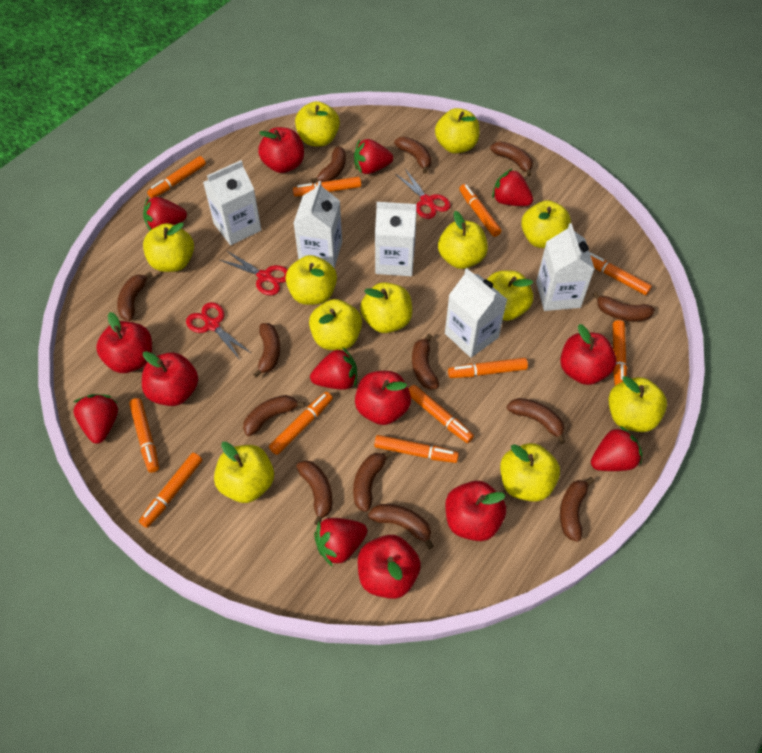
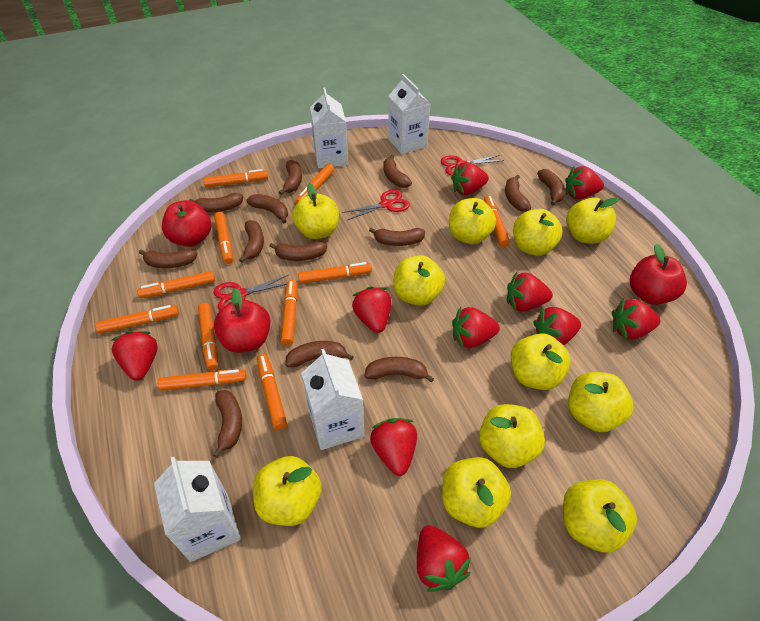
red apple: 7 -> 3
red strawberry: 7 -> 10
white carton: 5 -> 4
yellow apple: 12 -> 11

